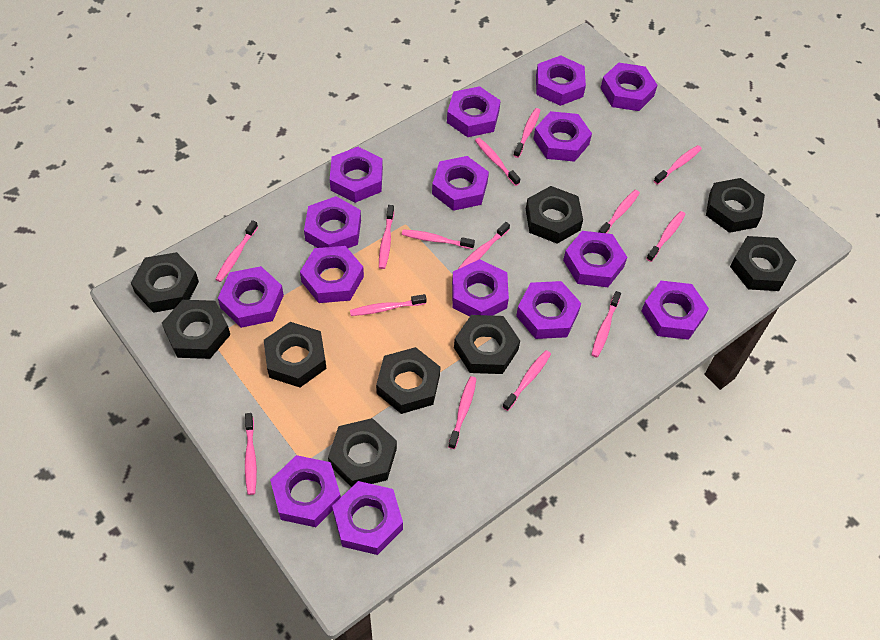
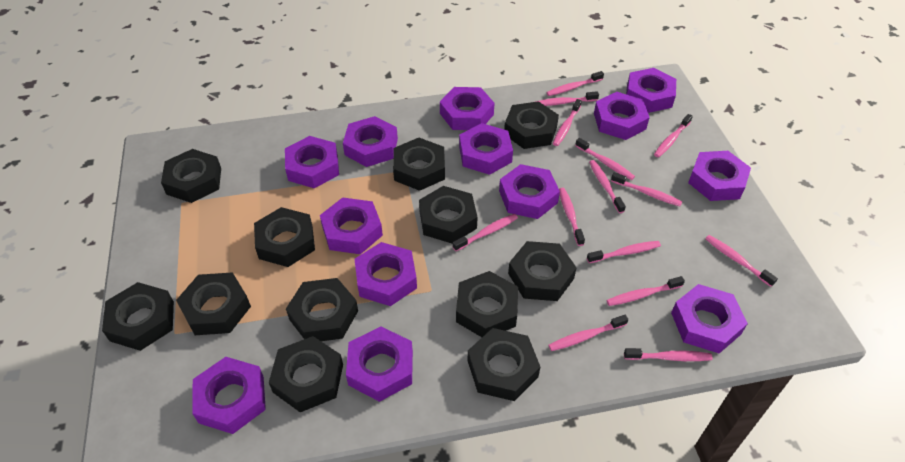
black nut: 9 -> 12
purple nut: 15 -> 13

